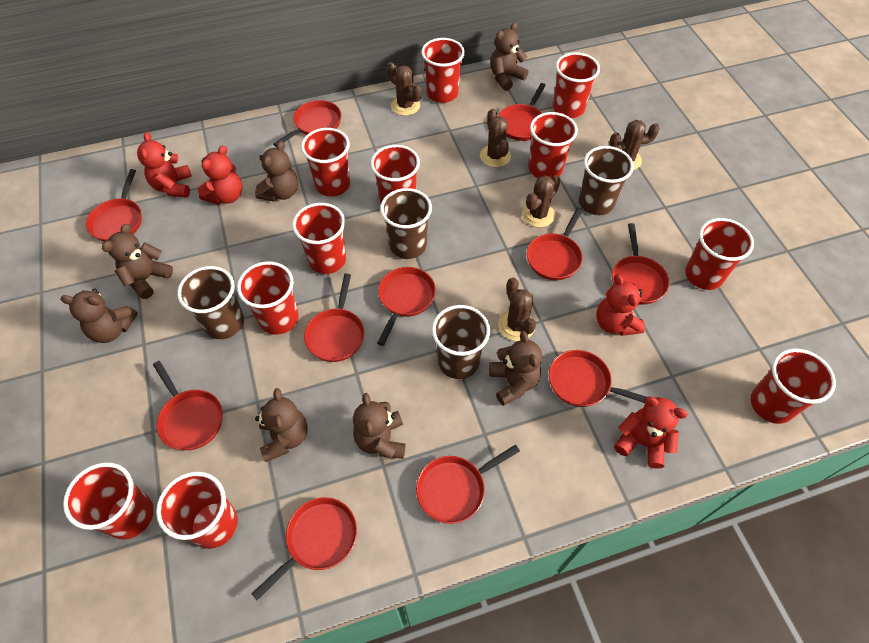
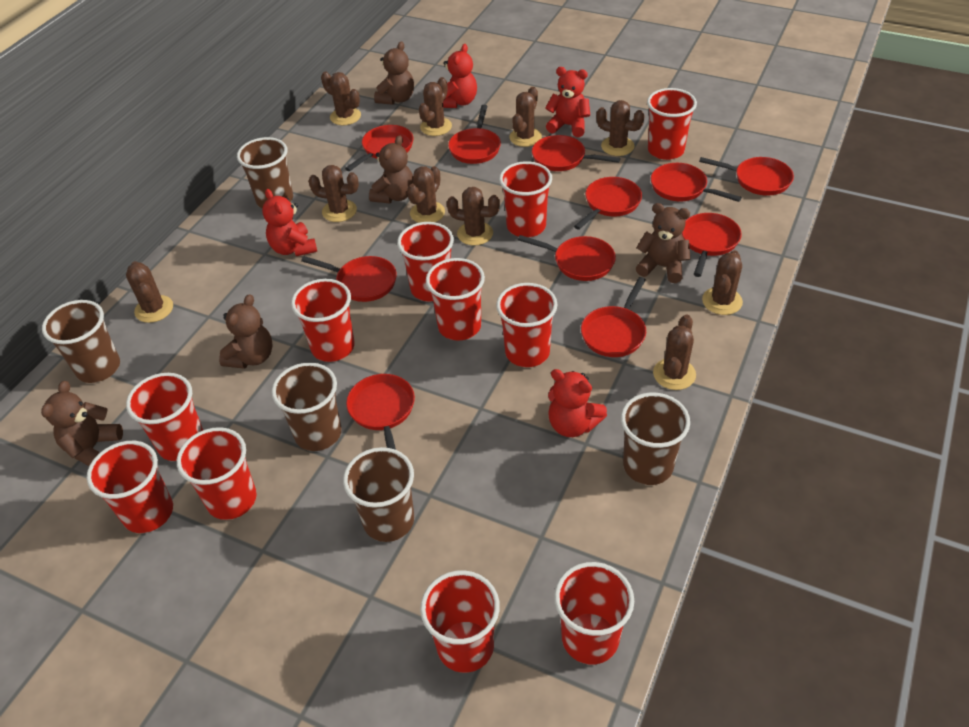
brown cactus: 5 -> 10
brown cup: 4 -> 5
brown teddy bear: 7 -> 5

